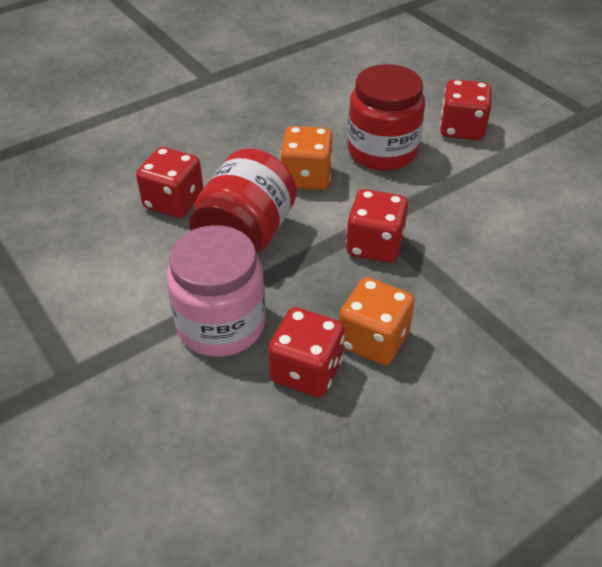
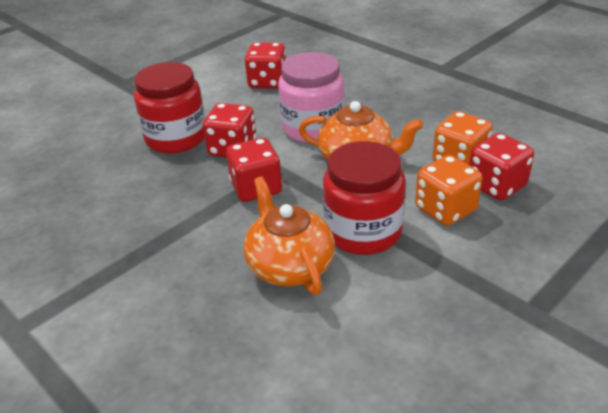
orange teapot: 0 -> 2

